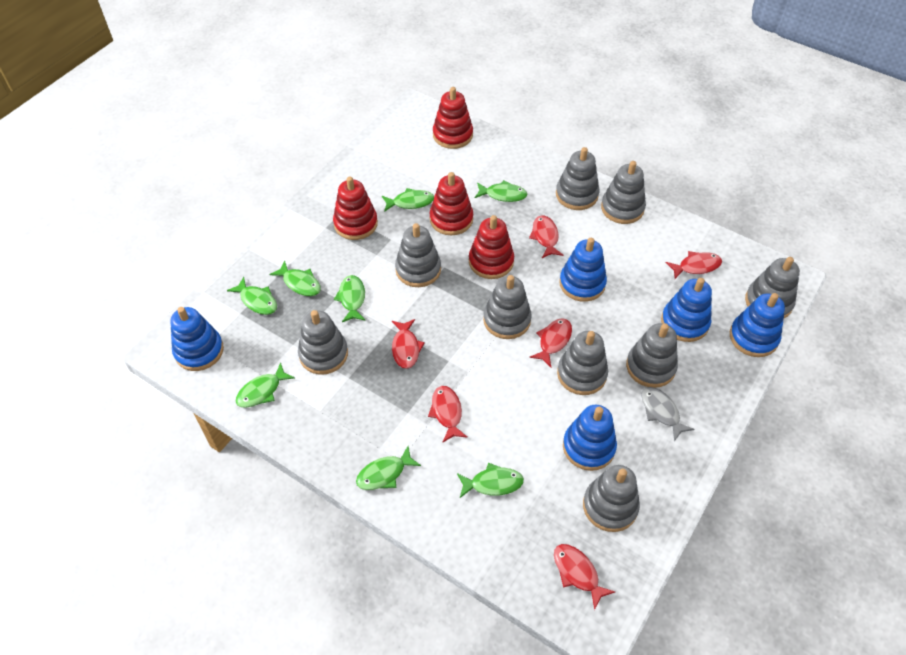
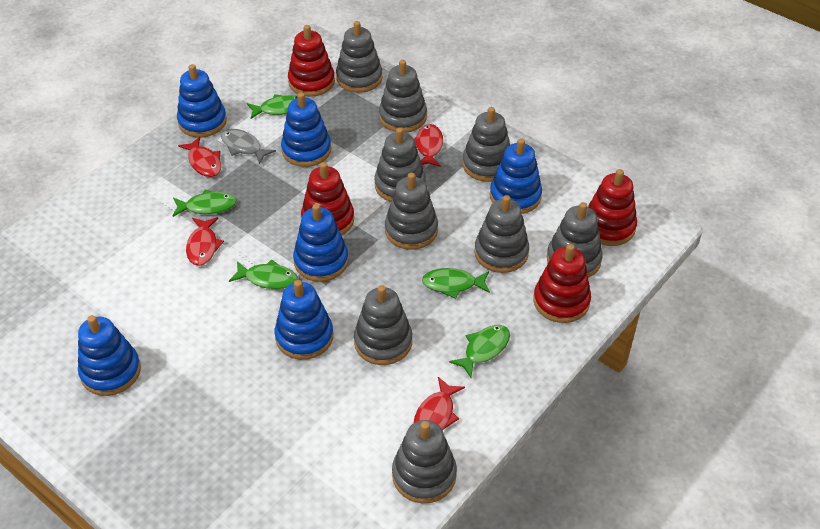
blue stacking toy: 5 -> 6
green fish: 8 -> 5
red fish: 6 -> 4

